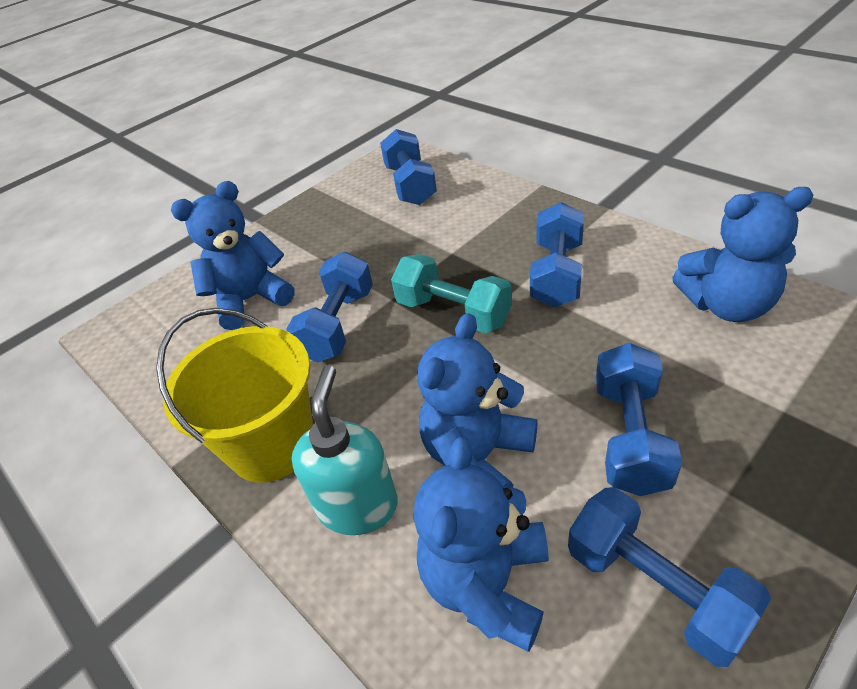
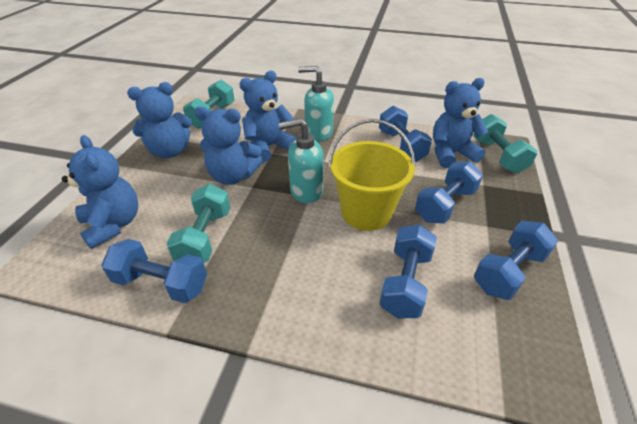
blue teddy bear: 4 -> 5
turquoise dumbbell: 1 -> 3
turquoise soap dispenser: 1 -> 2

